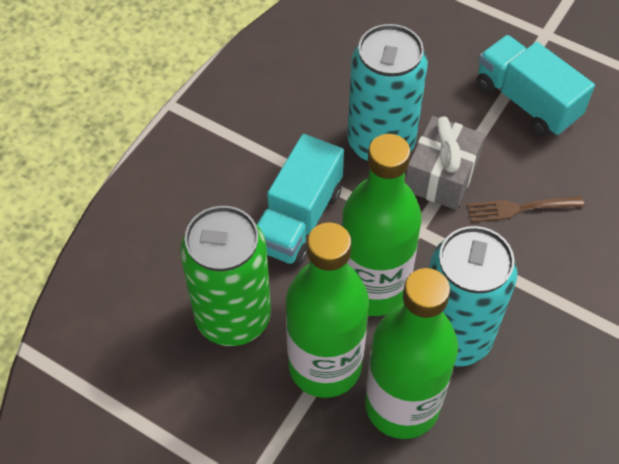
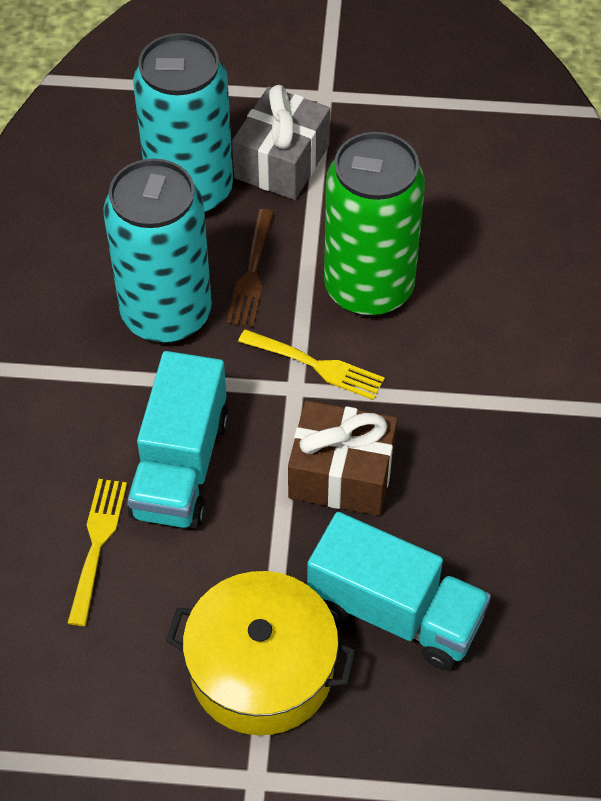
brown gift: 0 -> 1
green bottle: 3 -> 0
yellow fork: 0 -> 2
yellow pot: 0 -> 1

